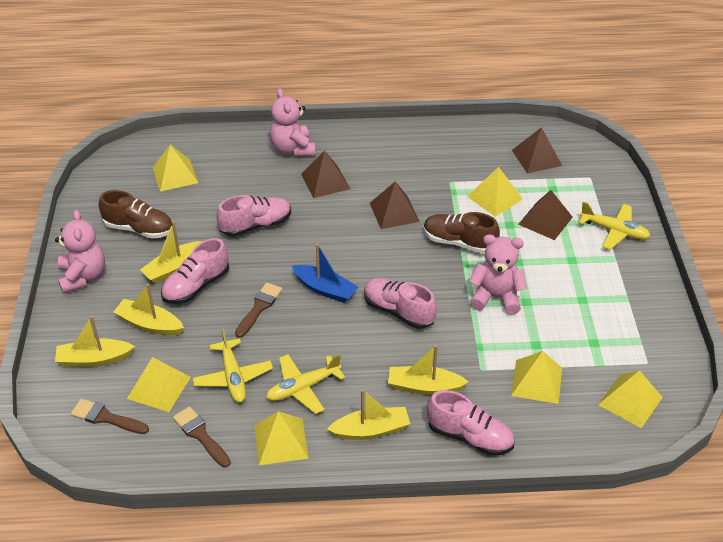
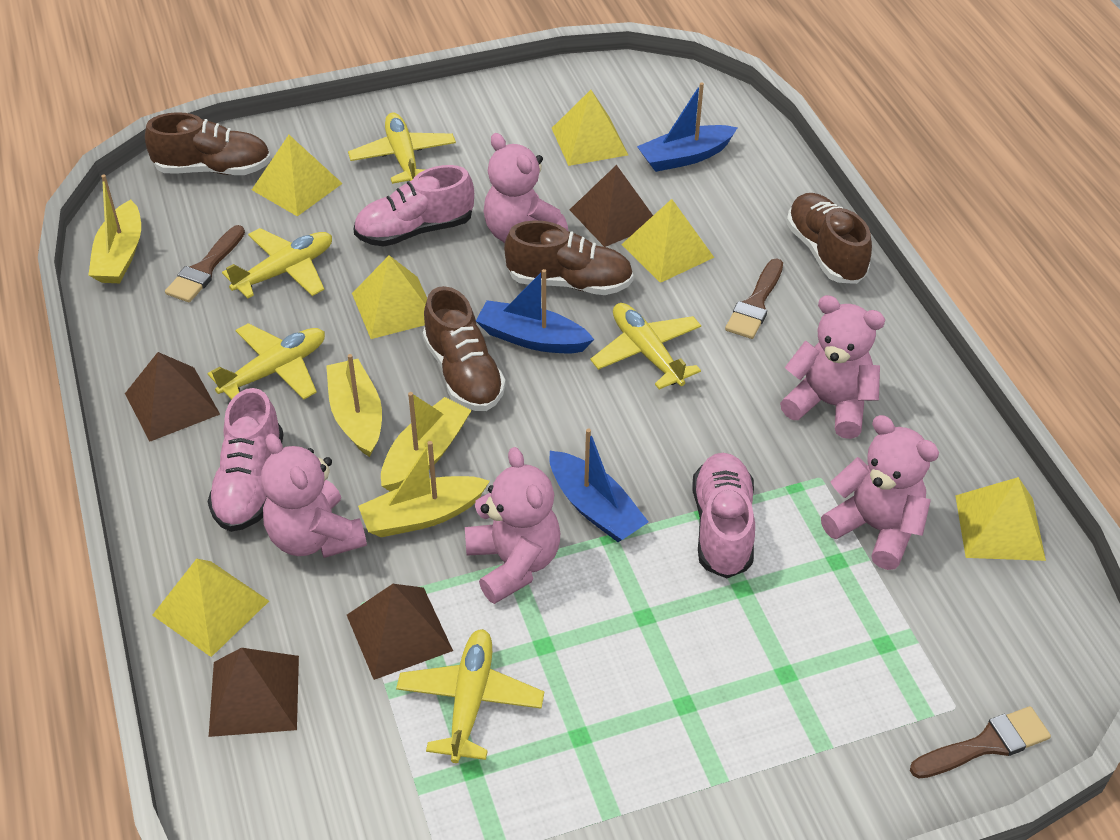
blue boat: 1 -> 3
brown shoe: 2 -> 4
pink shoe: 4 -> 3
pink teddy bear: 3 -> 5
yellow boat: 5 -> 4
yellow plane: 3 -> 5

